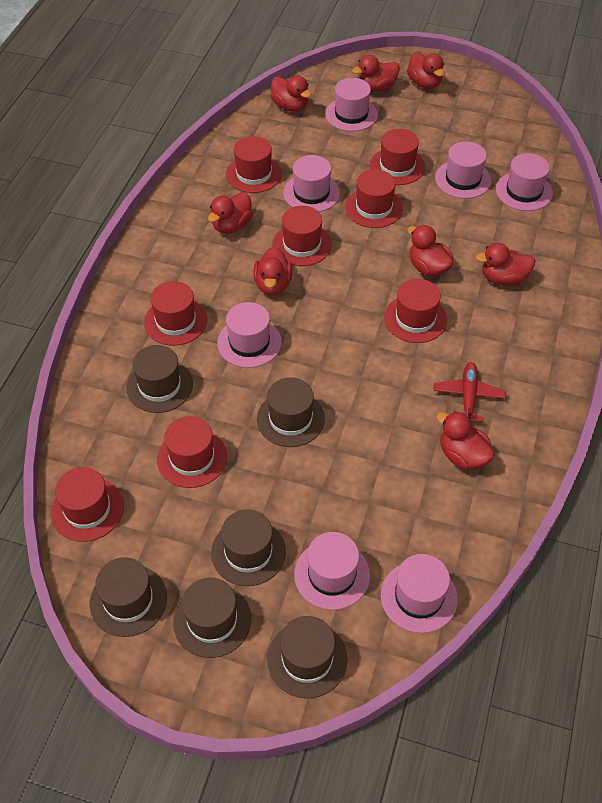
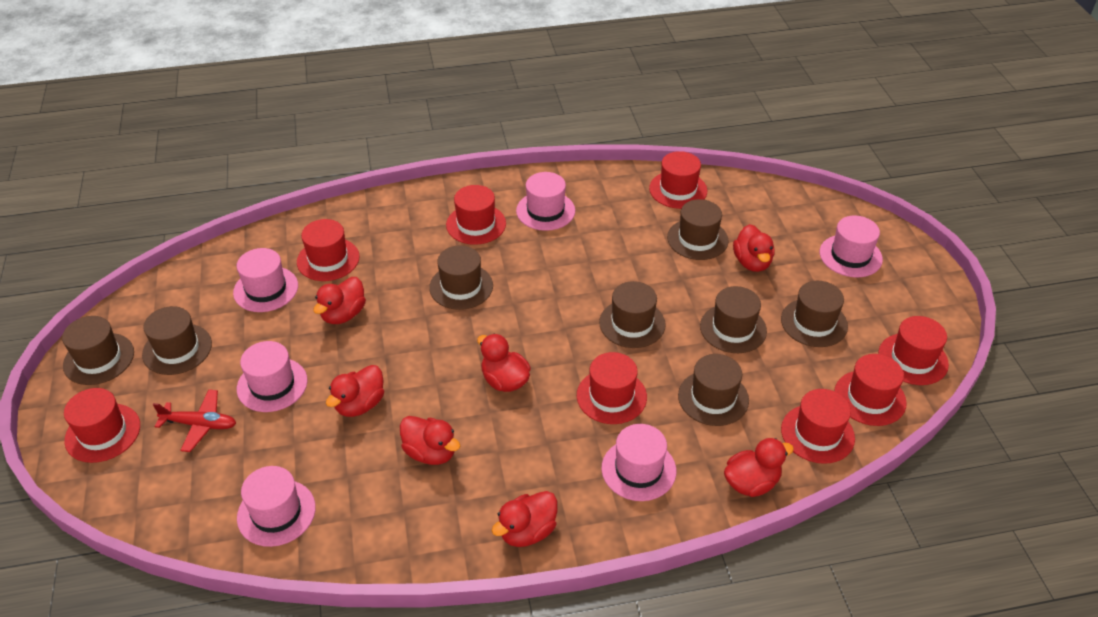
brown hat: 6 -> 8
pink hat: 7 -> 6
red duck: 8 -> 7

